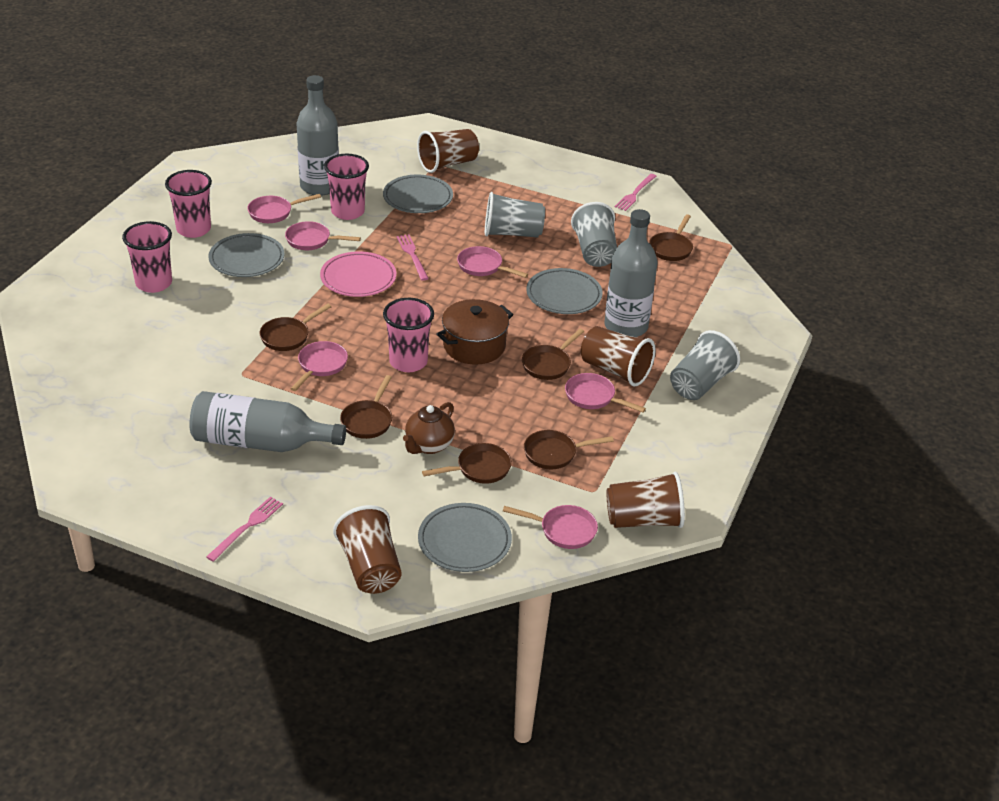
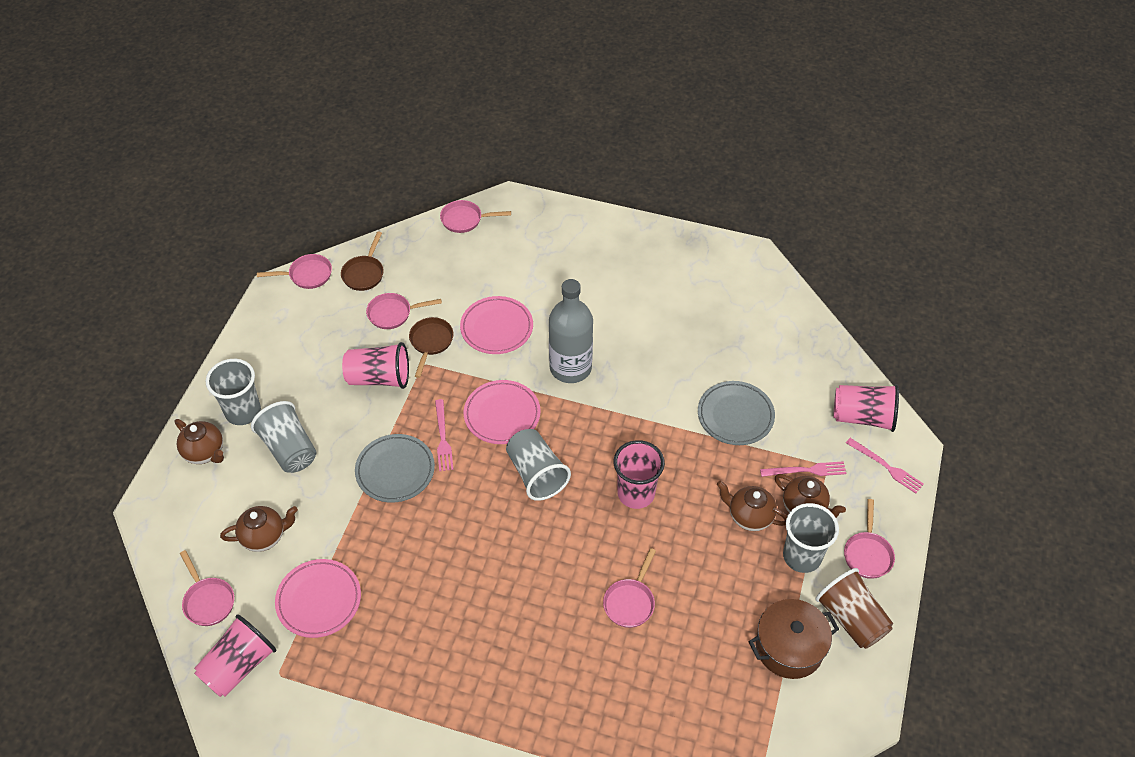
brown cup: 4 -> 1
brown pan: 6 -> 2
brown teapot: 1 -> 4
grey bottle: 3 -> 1
grey cup: 3 -> 4
grey plate: 4 -> 2
pink plate: 1 -> 3

